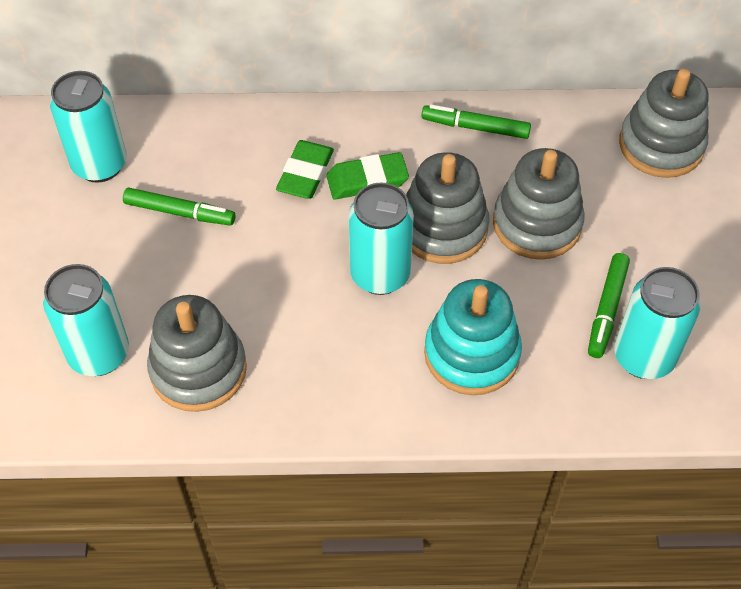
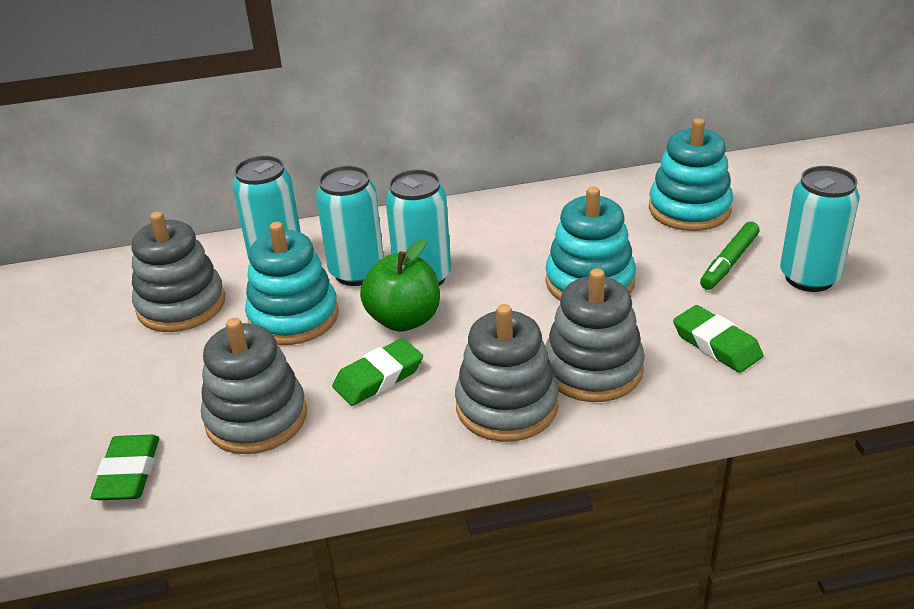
green apple: 0 -> 1
green eraser: 2 -> 3
green marker: 3 -> 1
turquoise stacking toy: 1 -> 3

